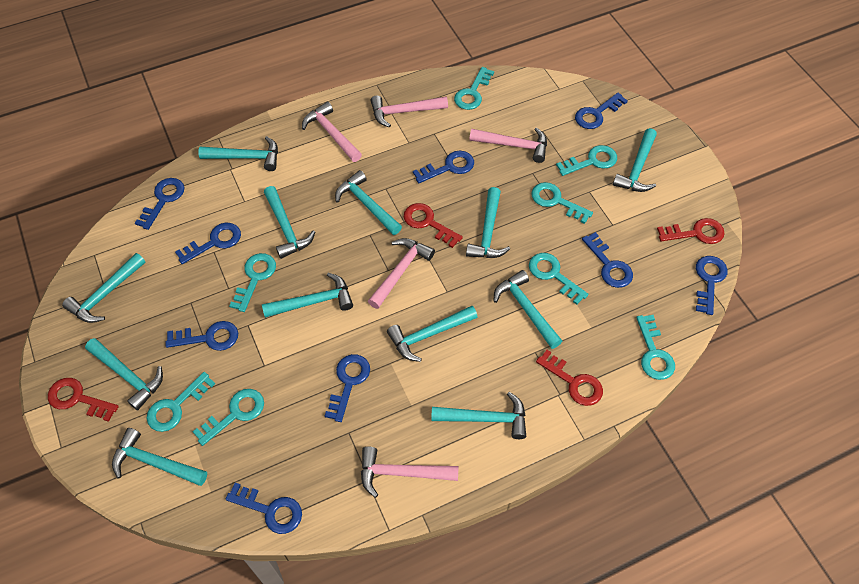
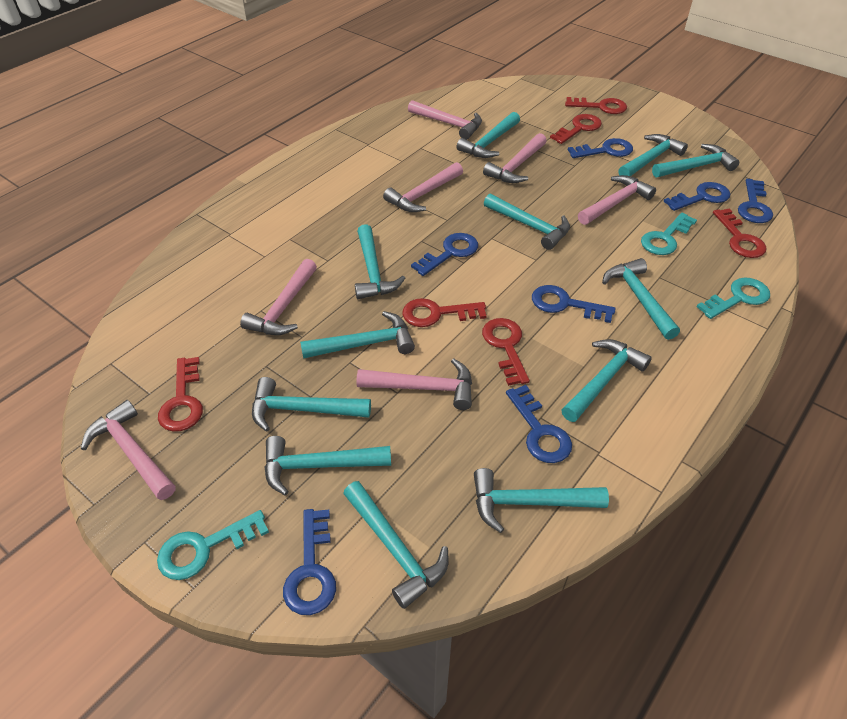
blue key: 9 -> 7
pink hammer: 5 -> 7
red key: 4 -> 6
turquoise key: 8 -> 3

